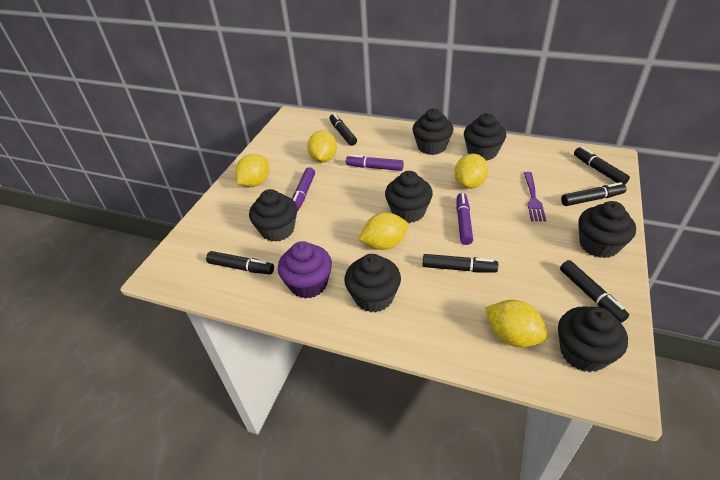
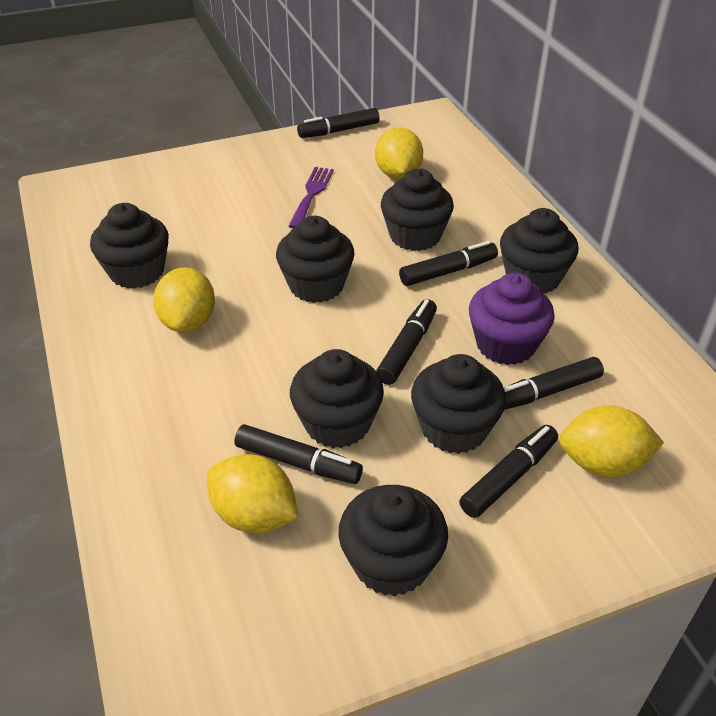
purple marker: 3 -> 0
yellow lemon: 5 -> 4

